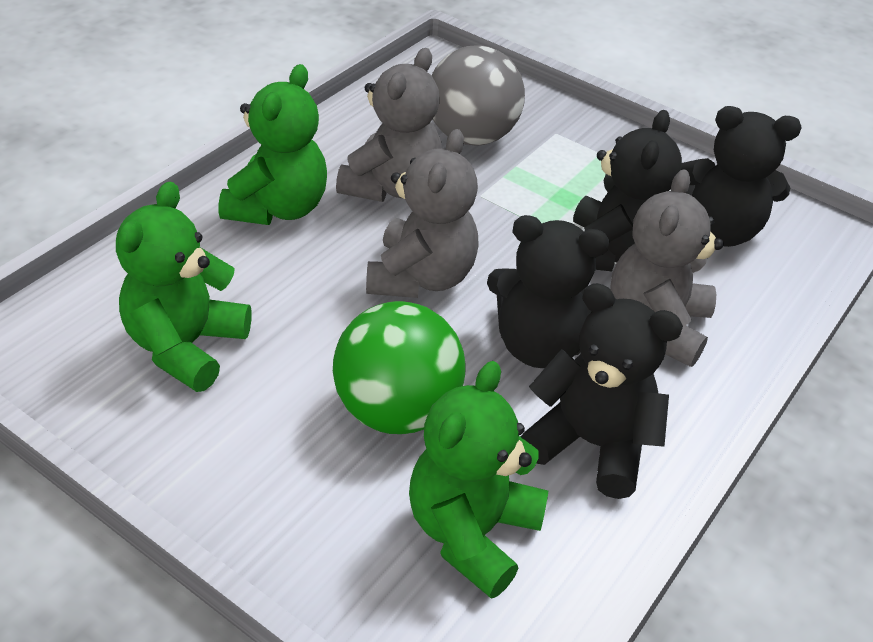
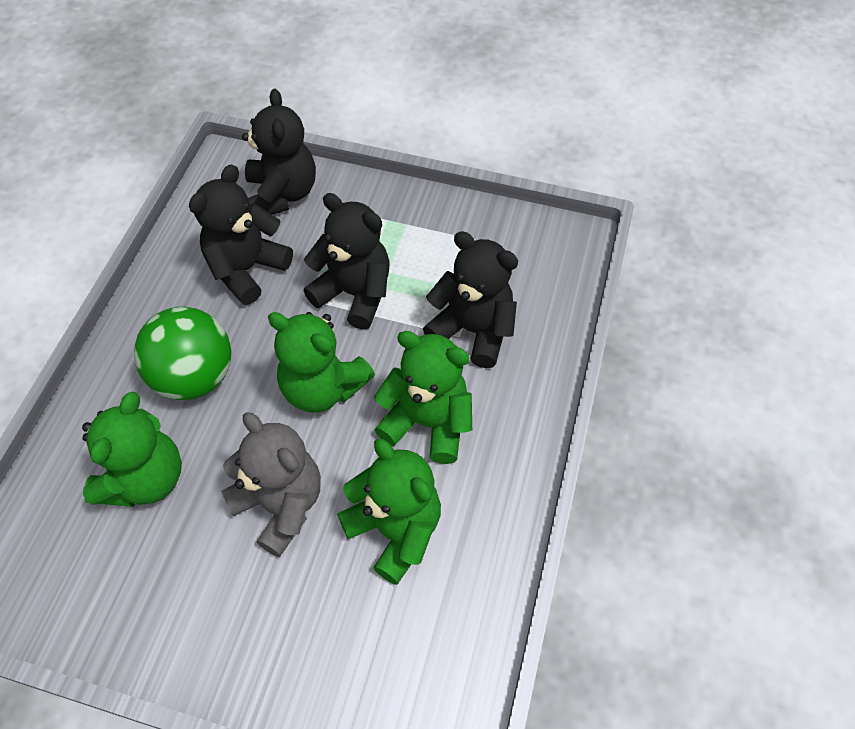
green teddy bear: 3 -> 4
grey ball: 1 -> 0
grey teddy bear: 3 -> 1

